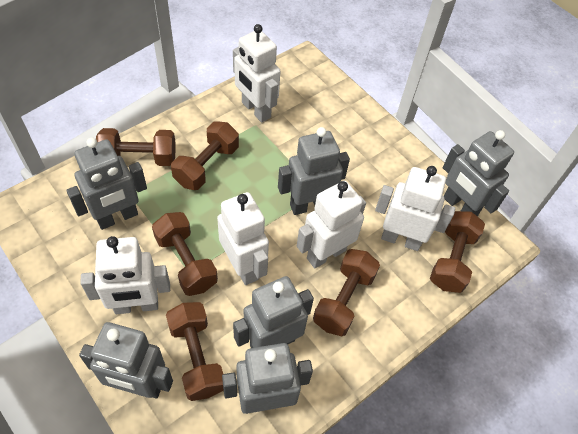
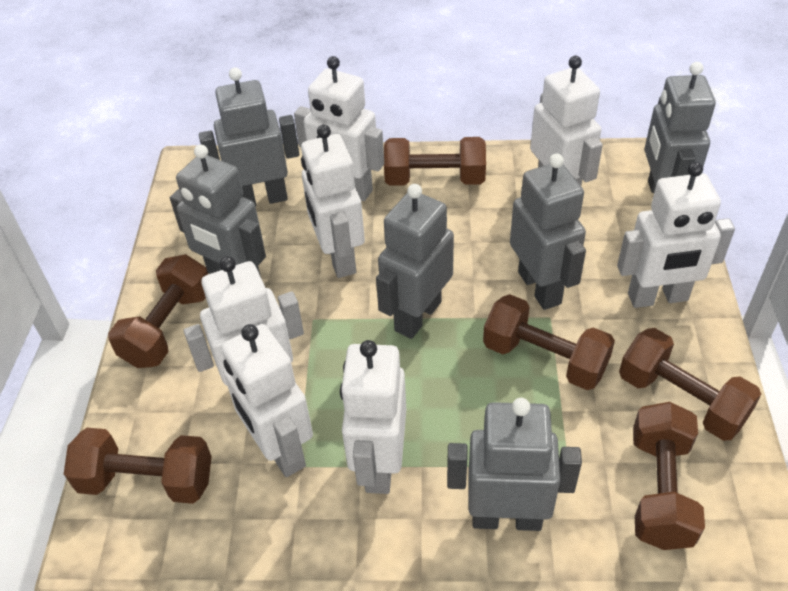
white robot: 5 -> 7

